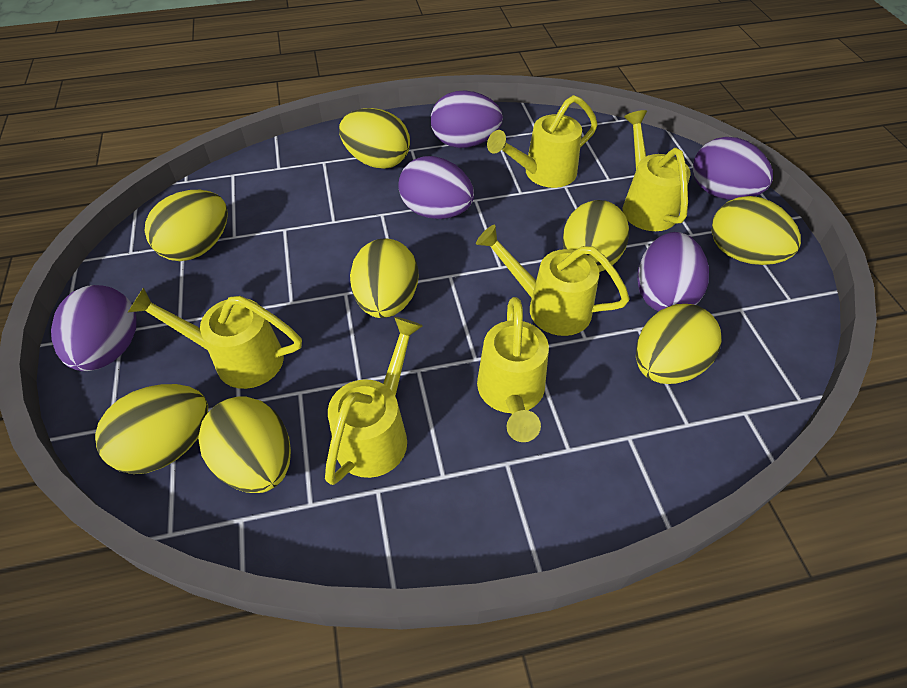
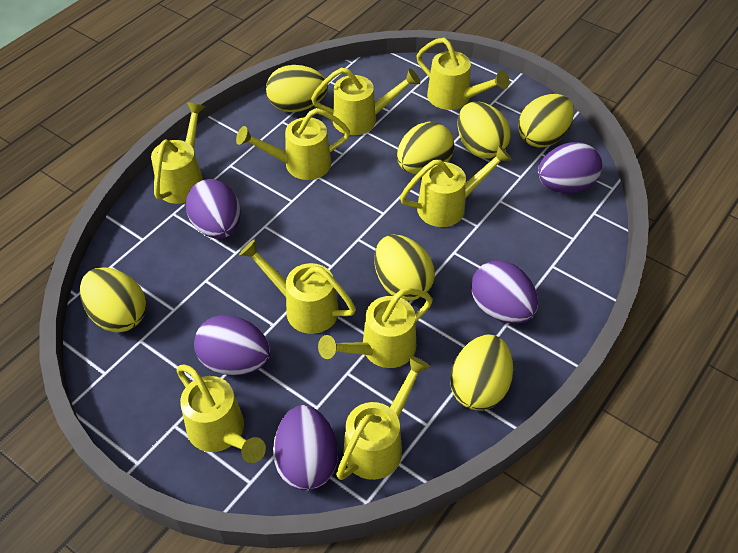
yellow egg: 8 -> 7
yellow watering can: 6 -> 9

